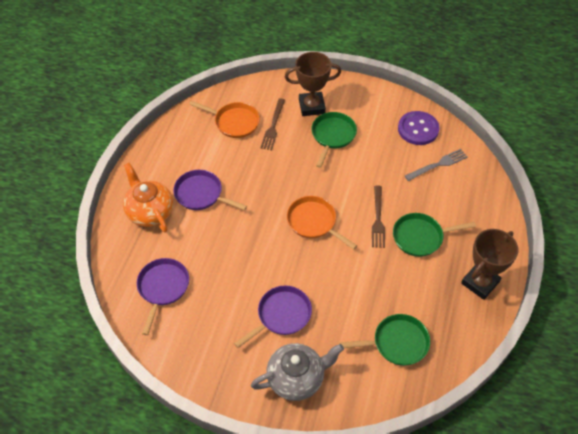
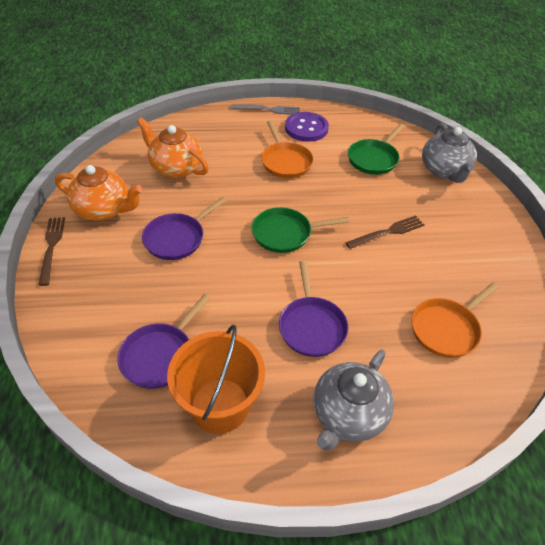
brown trophy: 2 -> 0
green pan: 3 -> 2
grey teapot: 1 -> 2
orange bucket: 0 -> 1
orange teapot: 1 -> 2

